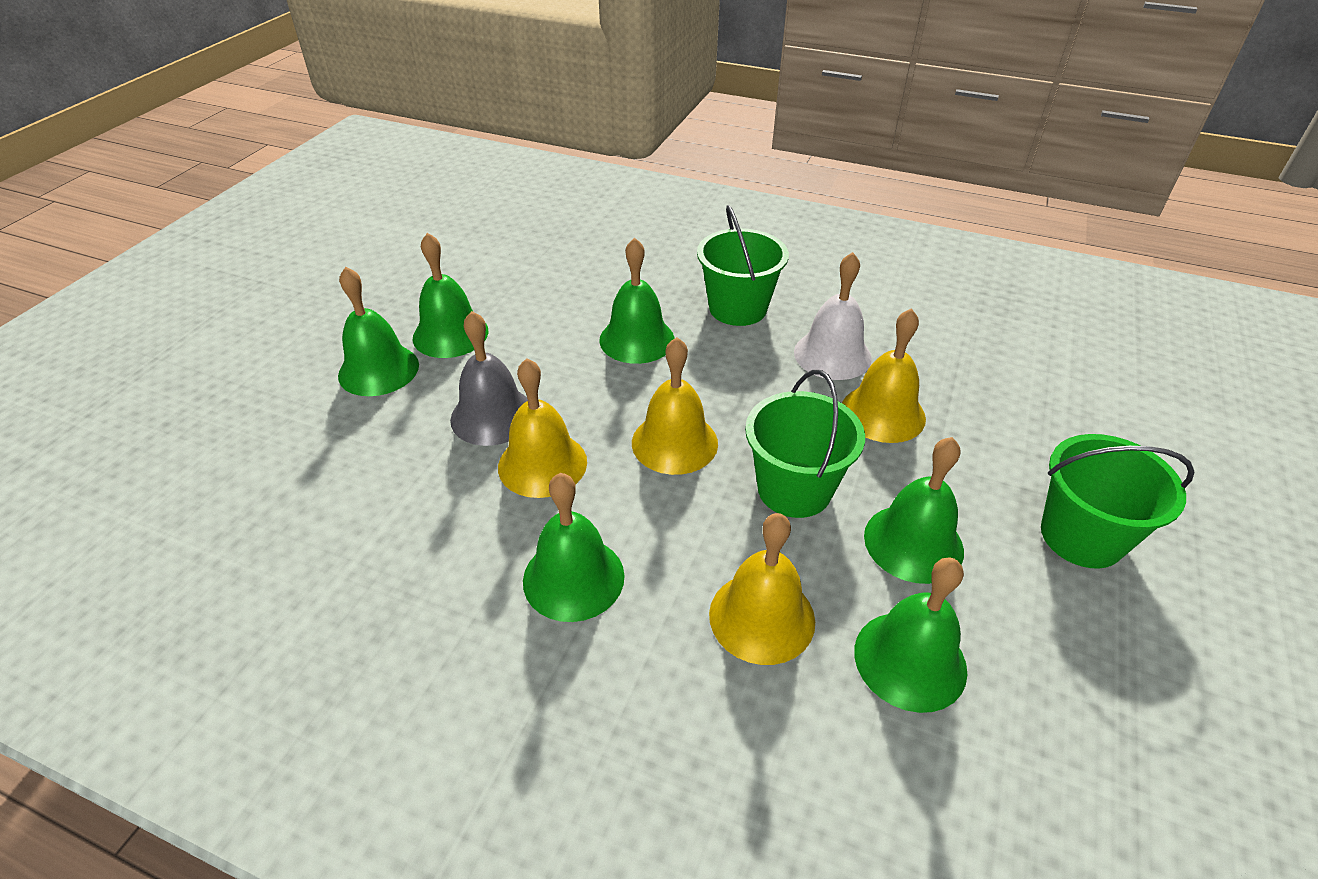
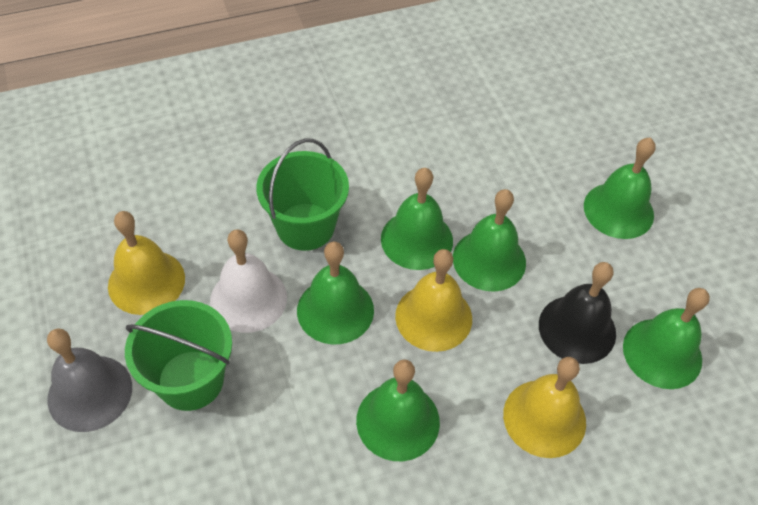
black bell: 0 -> 1
green bucket: 3 -> 2
yellow bell: 4 -> 3

